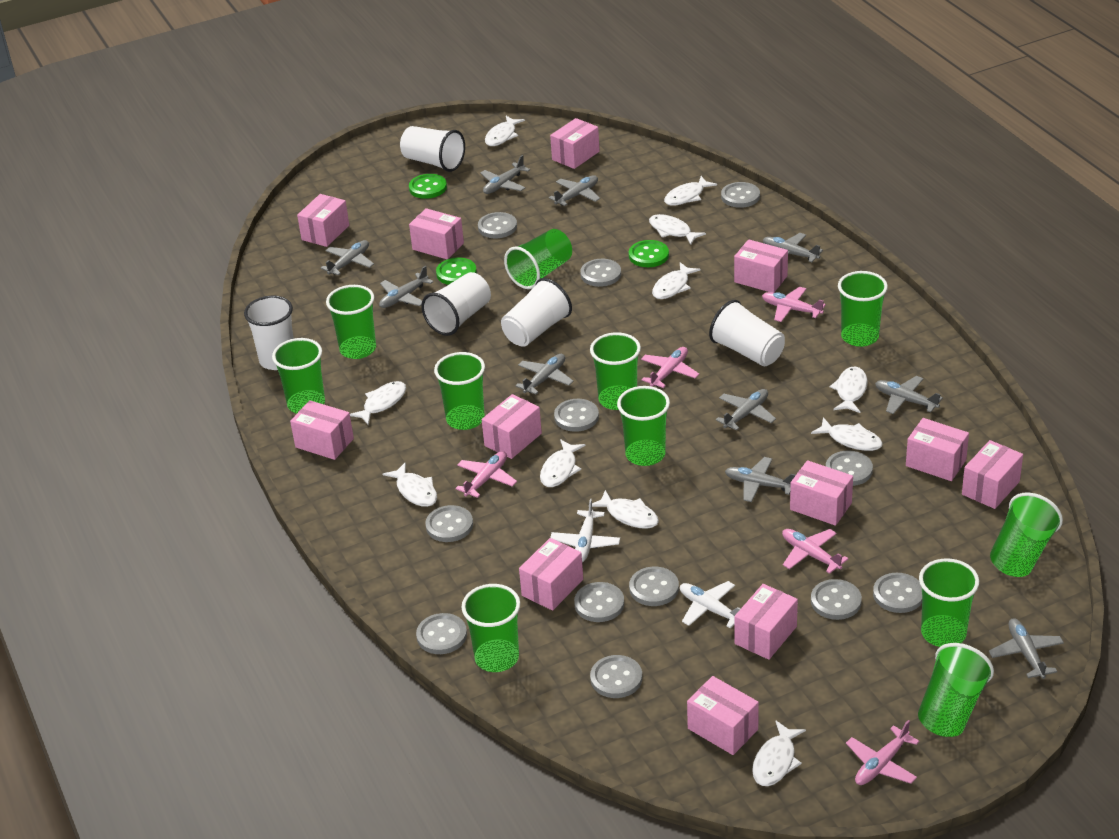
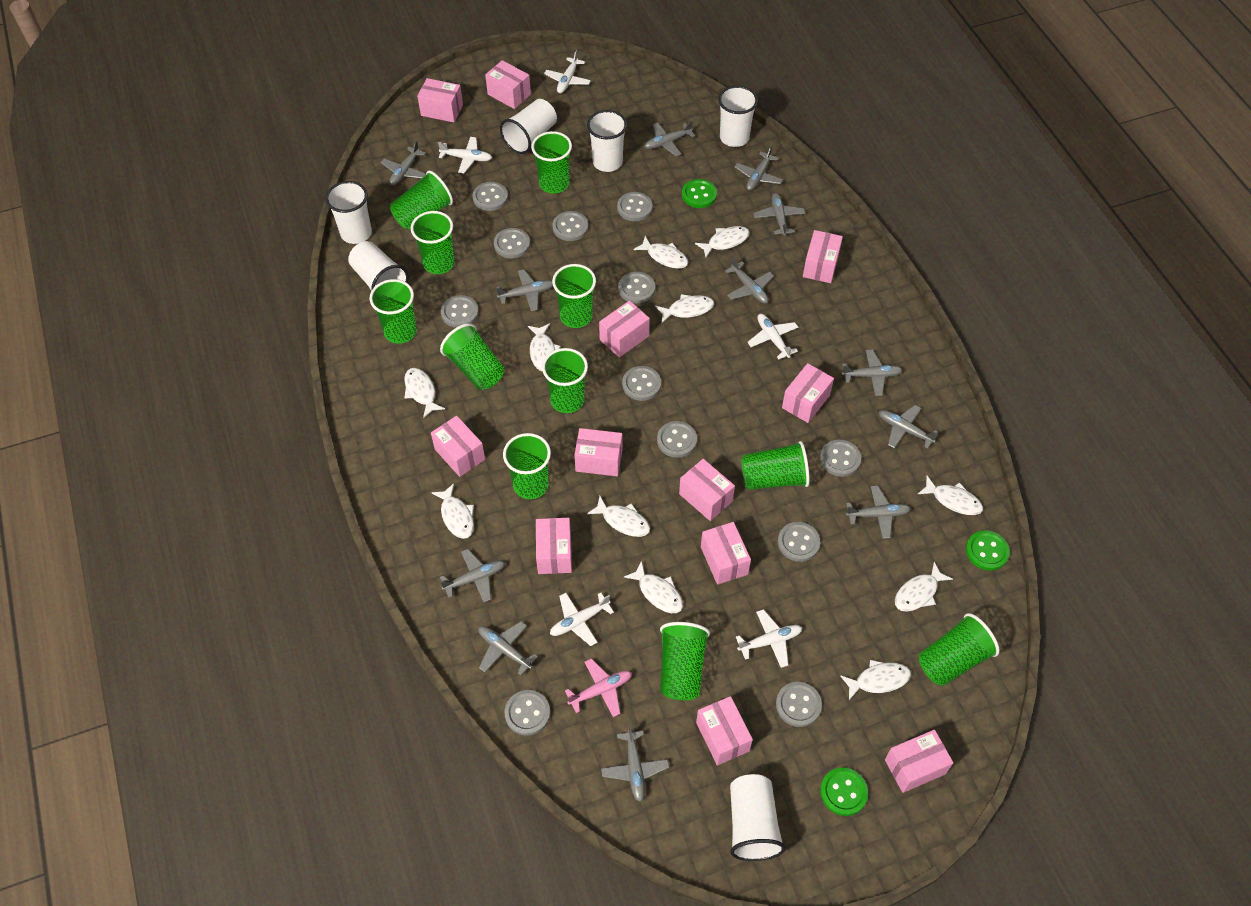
grey plane: 10 -> 12
pink plane: 5 -> 1
white cup: 5 -> 6
white plane: 2 -> 5

